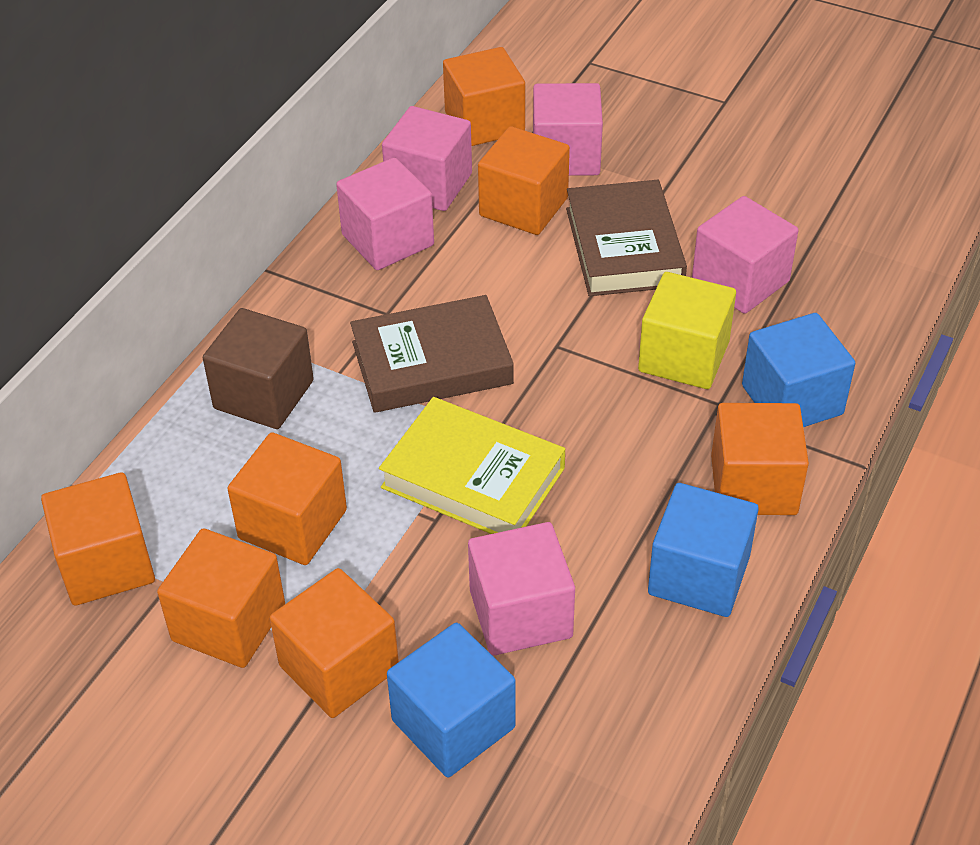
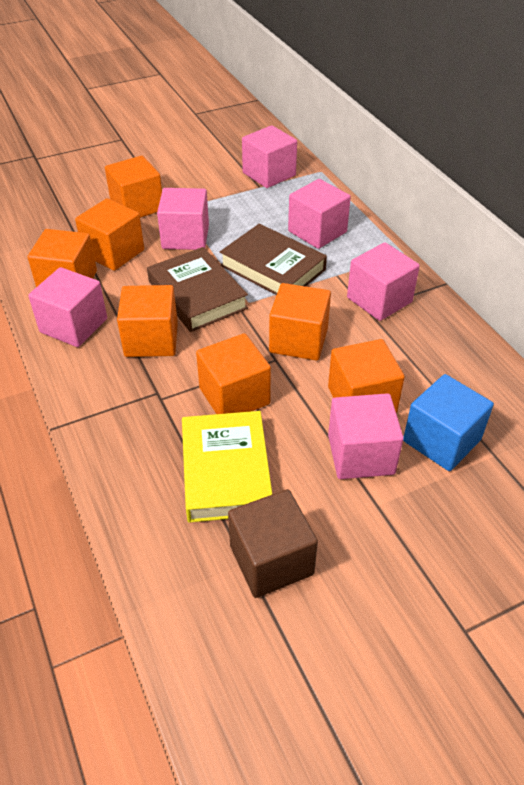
blue cube: 3 -> 1
pink cube: 5 -> 6
yellow cube: 1 -> 0

